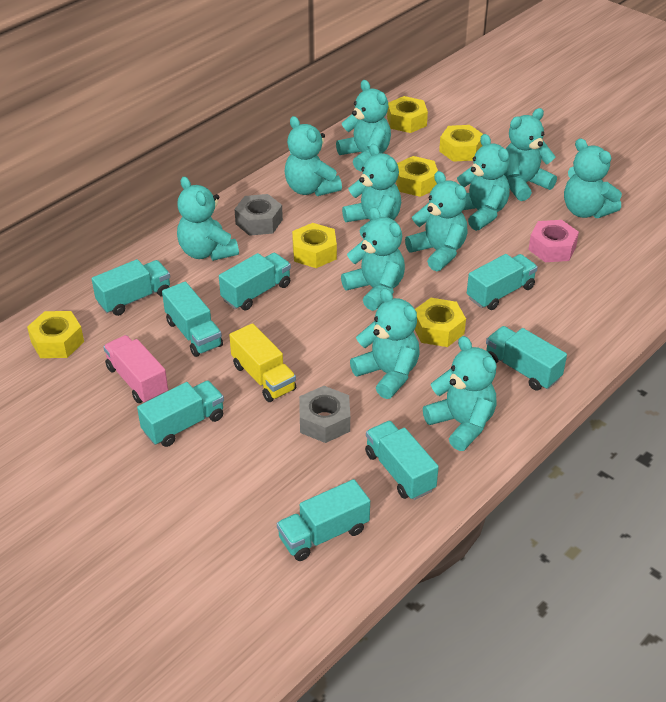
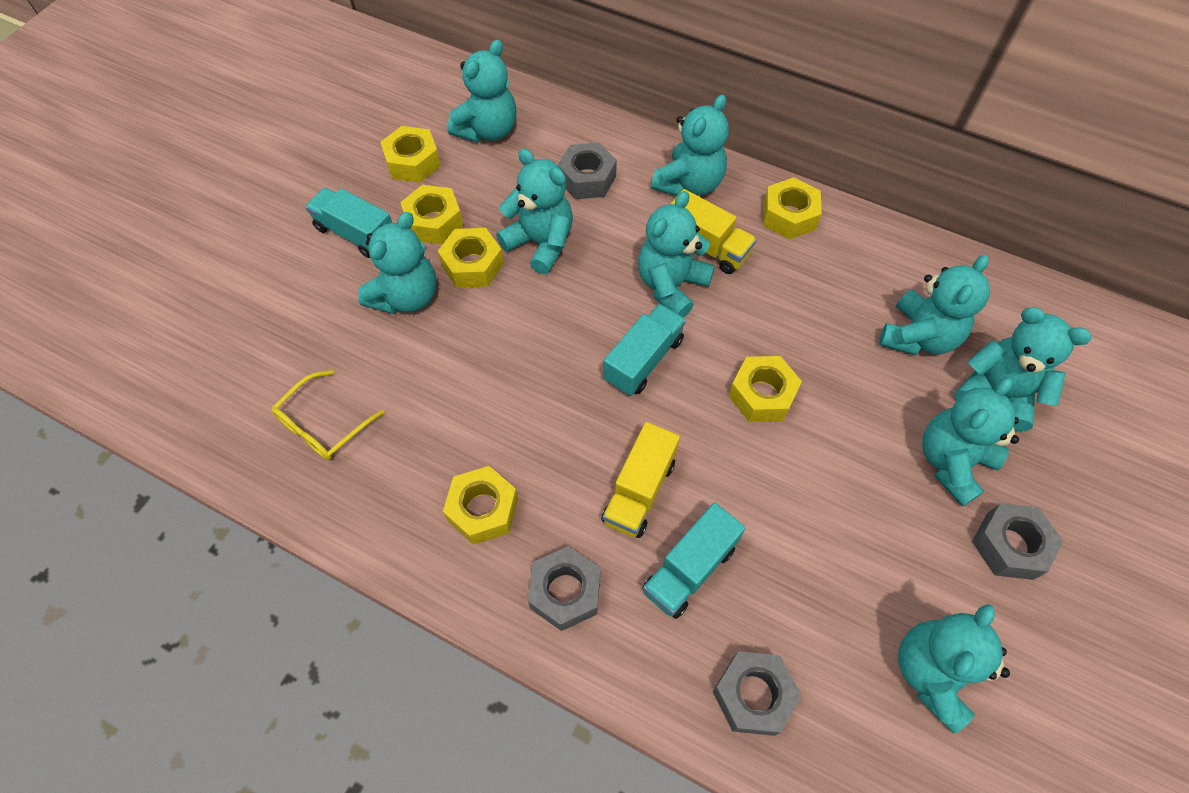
grey nut: 2 -> 4
pink nut: 1 -> 0
pink truck: 1 -> 0
turquoise teddy bear: 11 -> 9
turquoise truck: 8 -> 3
yellow glasses: 0 -> 1
yellow truck: 1 -> 2

